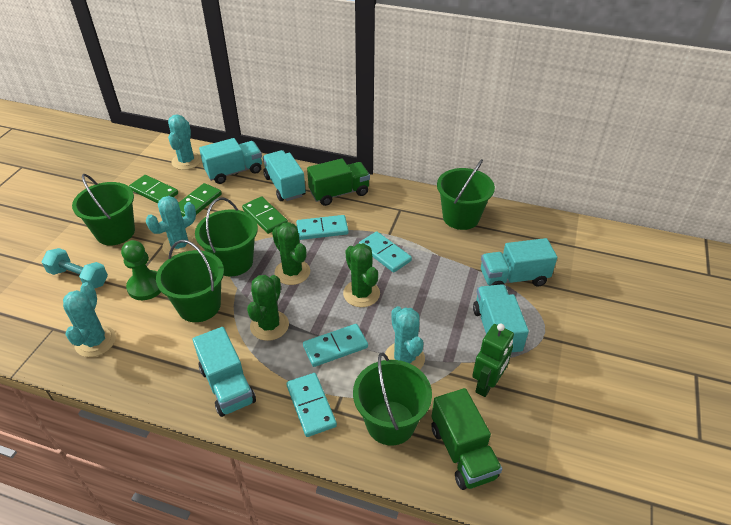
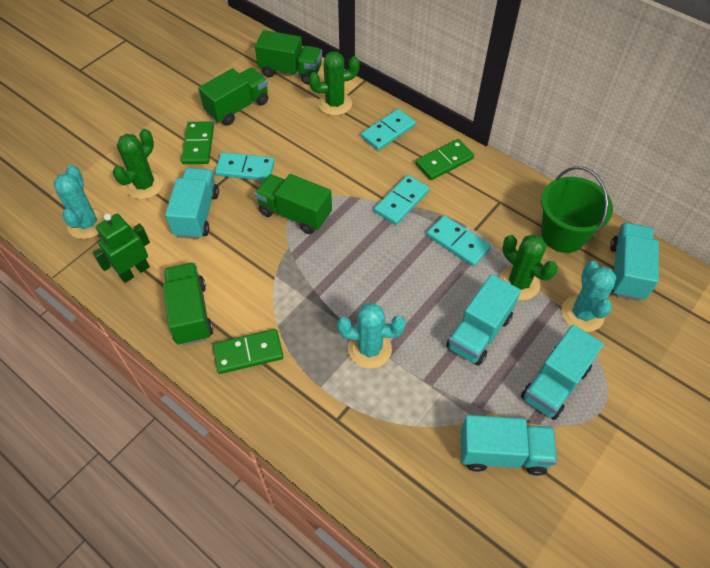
green bucket: 5 -> 1
green pawn: 1 -> 0
green truck: 2 -> 4
turquoise cactus: 4 -> 3
turquoise dumbbell: 1 -> 0

